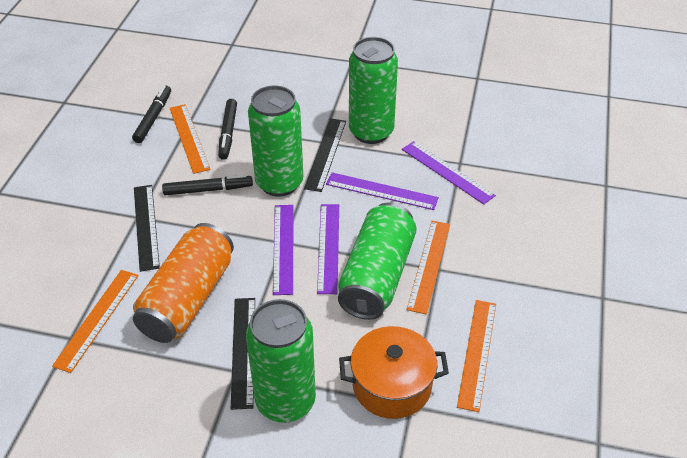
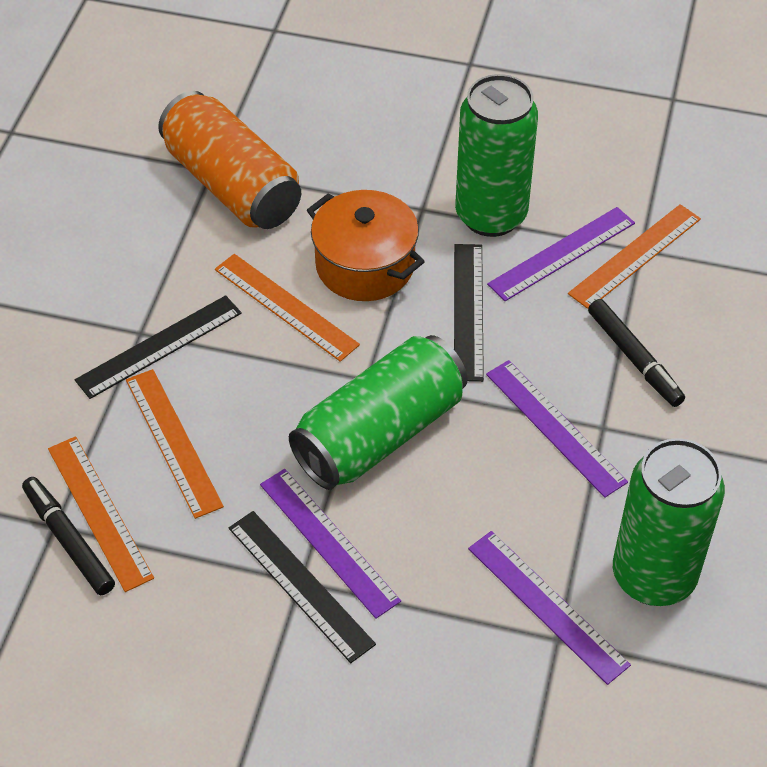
black marker: 3 -> 2
green can: 4 -> 3

